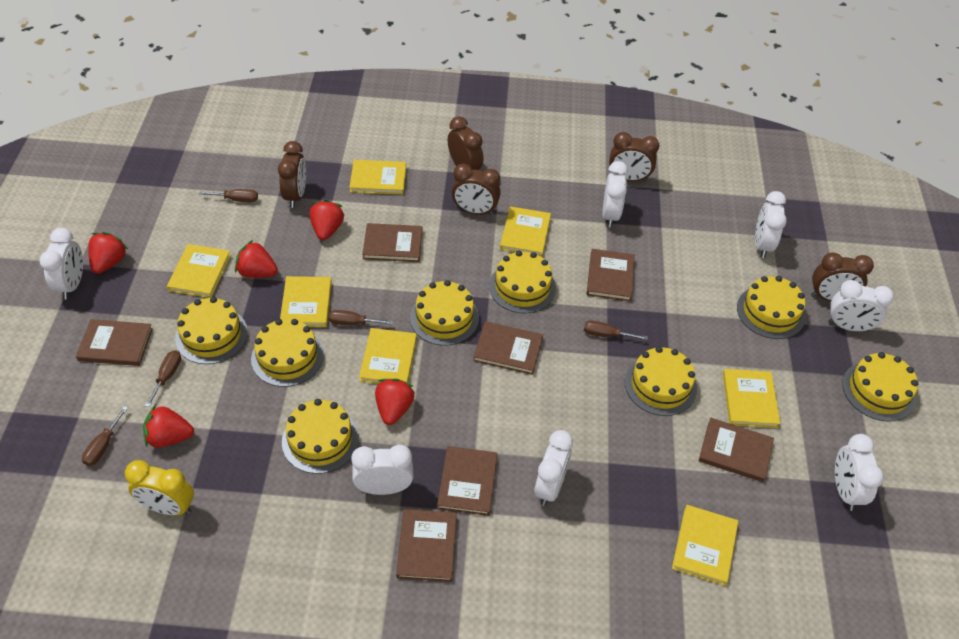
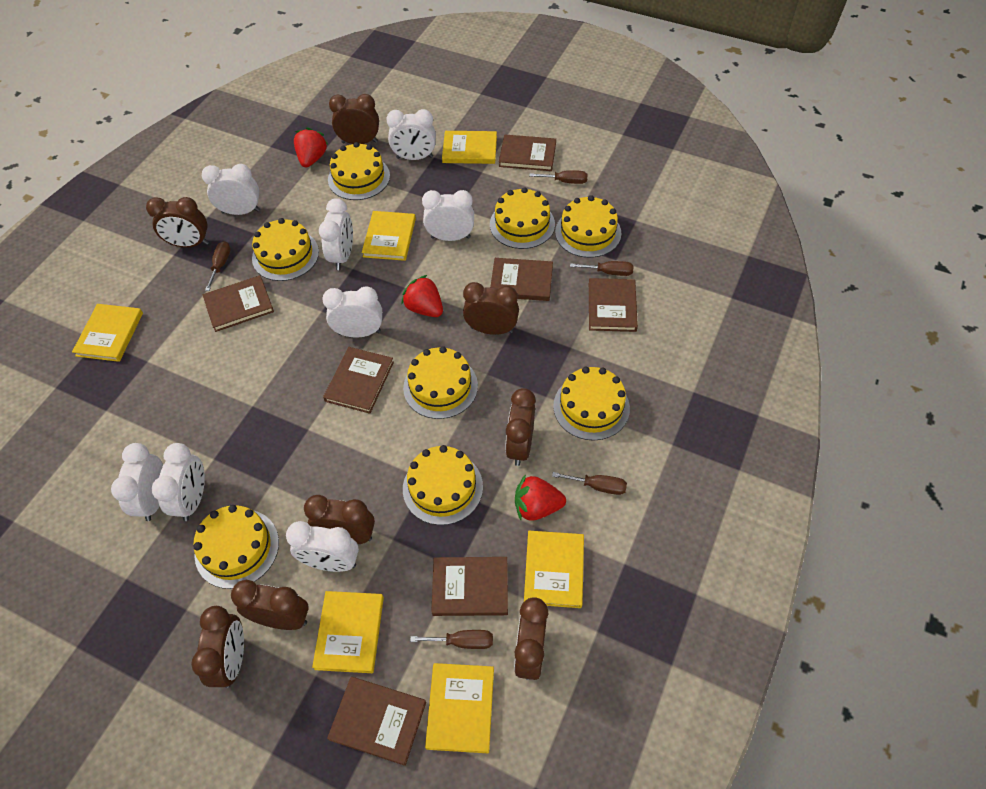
brown clock: 5 -> 8
red strawberry: 5 -> 3
white clock: 7 -> 8
yellow book: 7 -> 6
yellow clock: 1 -> 0

